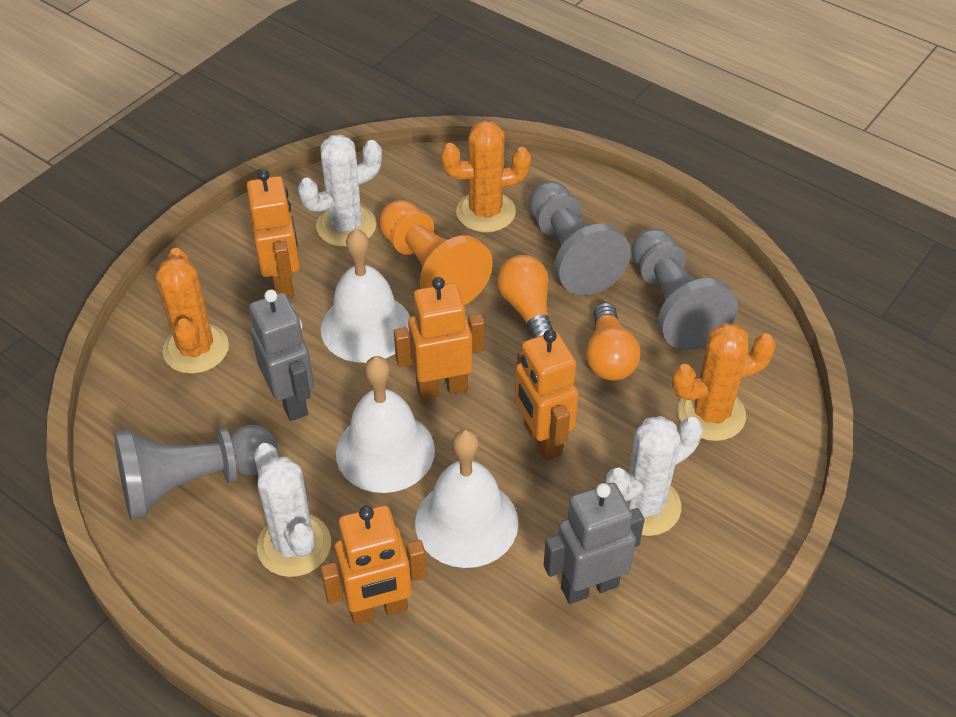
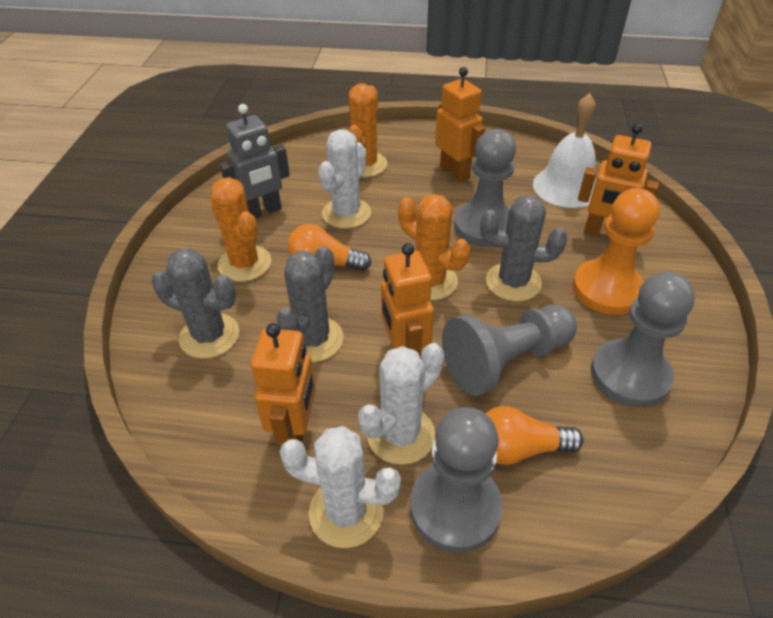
grey cactus: 0 -> 3
grey pawn: 3 -> 4
grey robot: 2 -> 1
white bell: 3 -> 1

